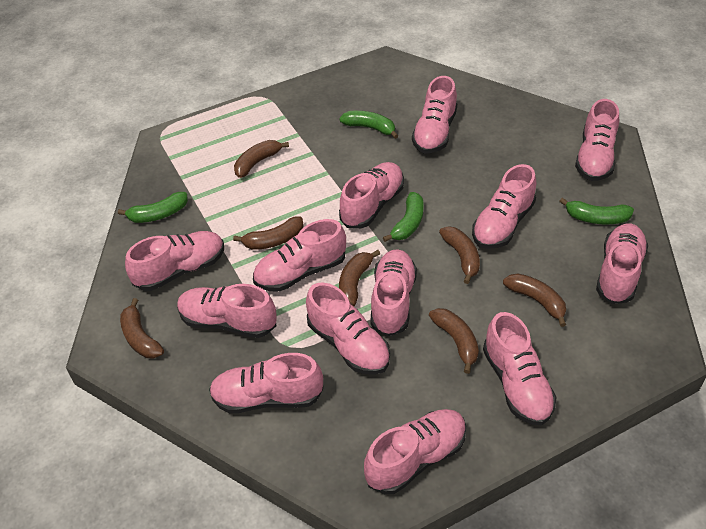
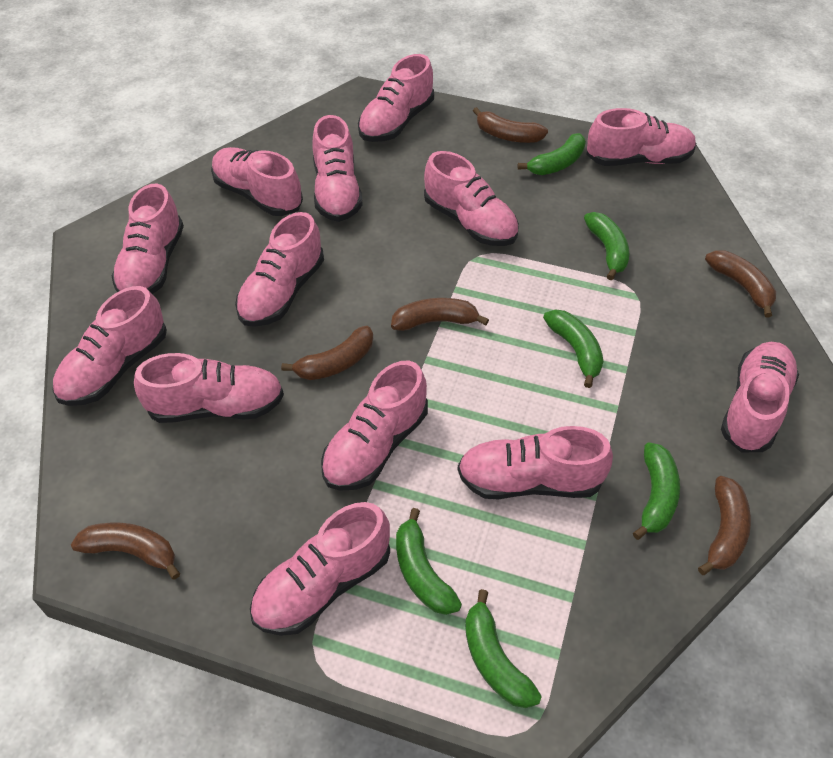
brown banana: 7 -> 6
green banana: 4 -> 6

